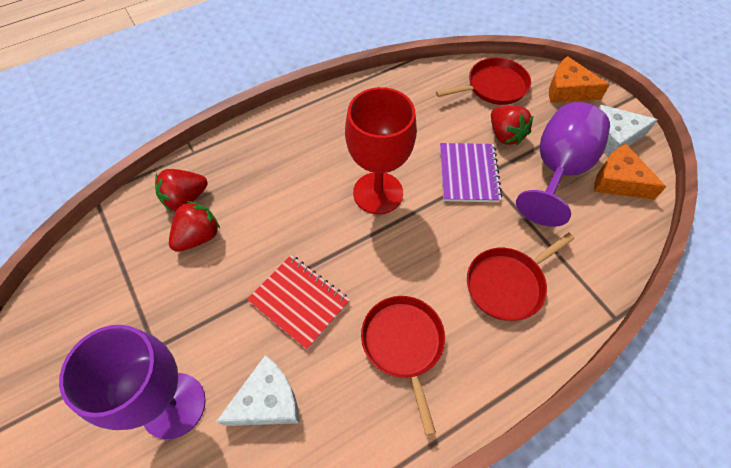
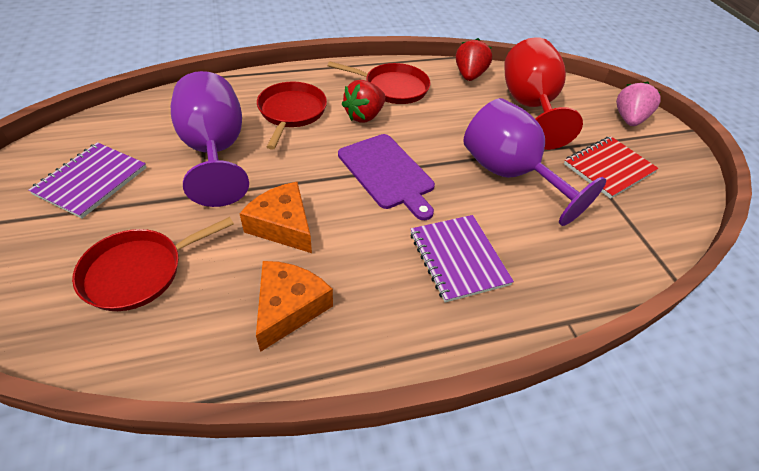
pink strawberry: 0 -> 1
purple cutting board: 0 -> 1
purple notebook: 1 -> 2
red strawberry: 3 -> 2
white cheese: 2 -> 0

